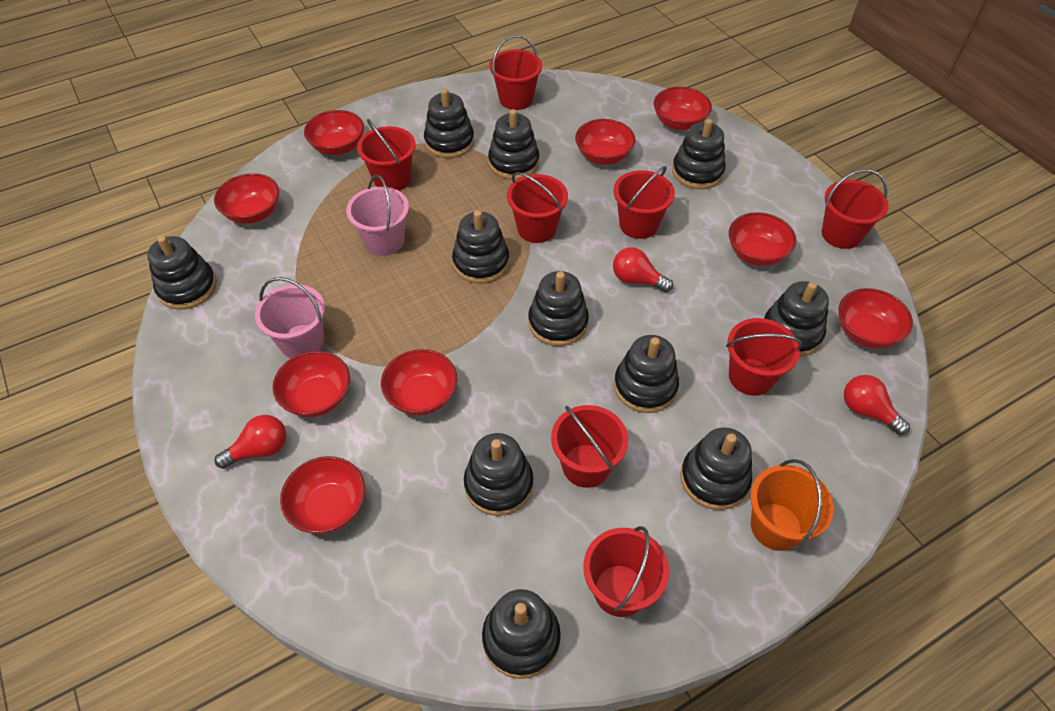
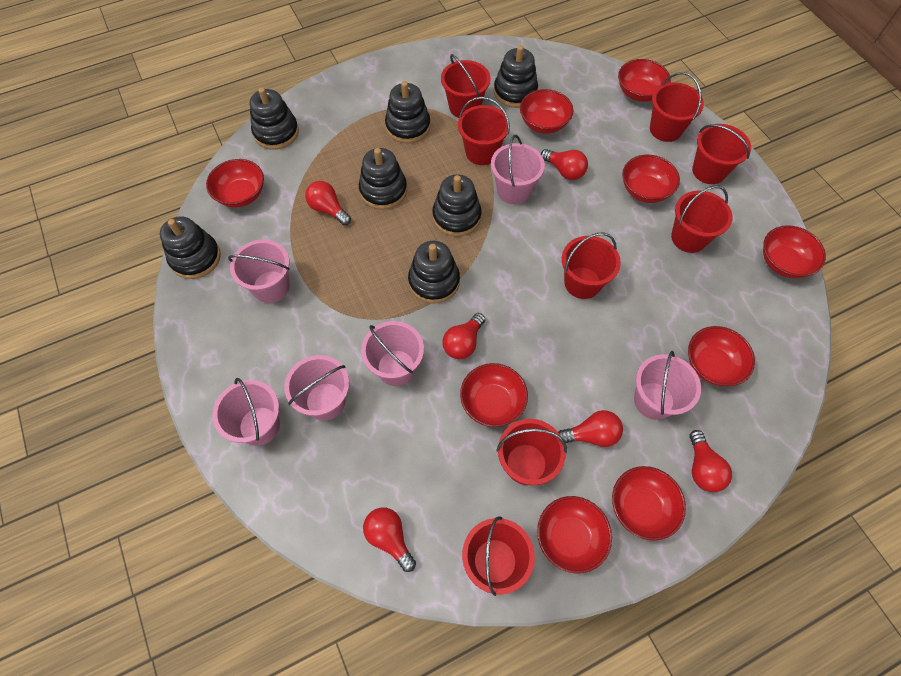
black stacking toy: 11 -> 7
orange bucket: 1 -> 0
pink bucket: 2 -> 6
red light bulb: 3 -> 6

